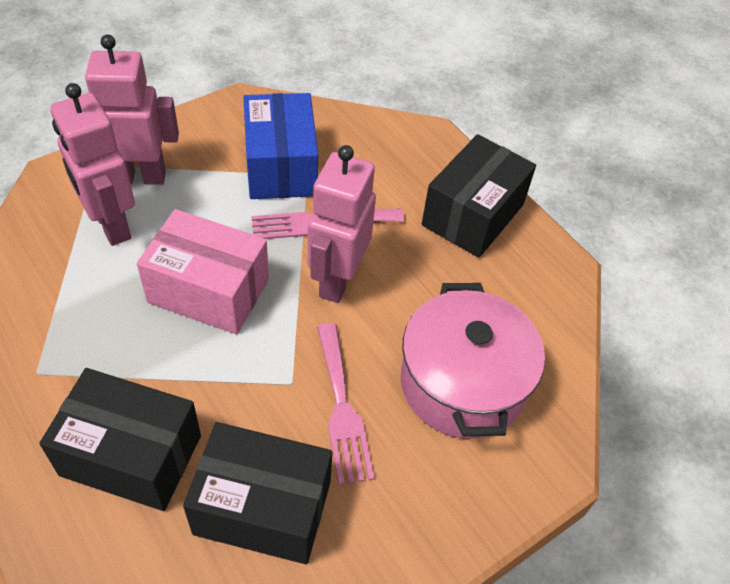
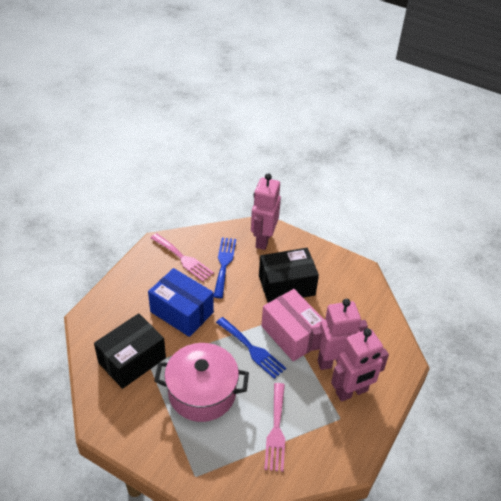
black box: 3 -> 2
blue fork: 0 -> 2

